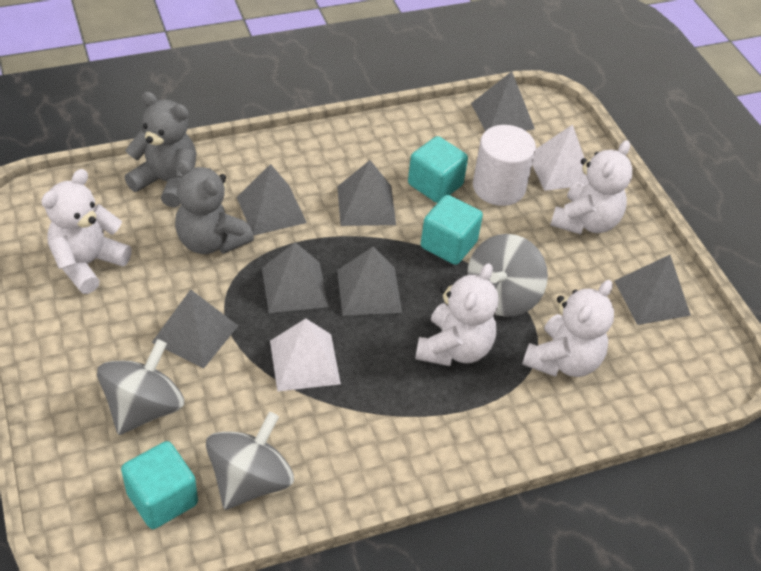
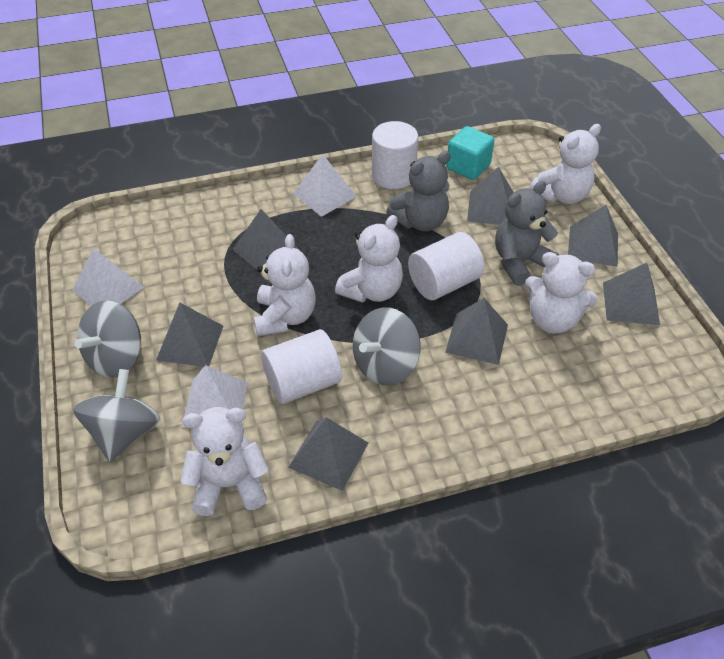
turquoise cube: 3 -> 1
white cylinder: 1 -> 3
white pyramid: 2 -> 3
white teddy bear: 4 -> 5

